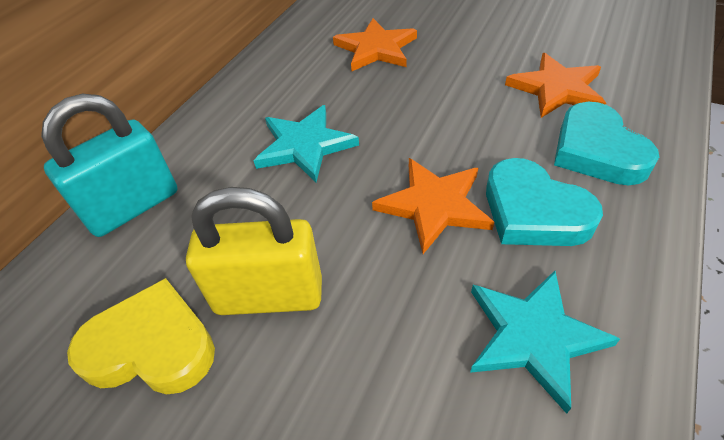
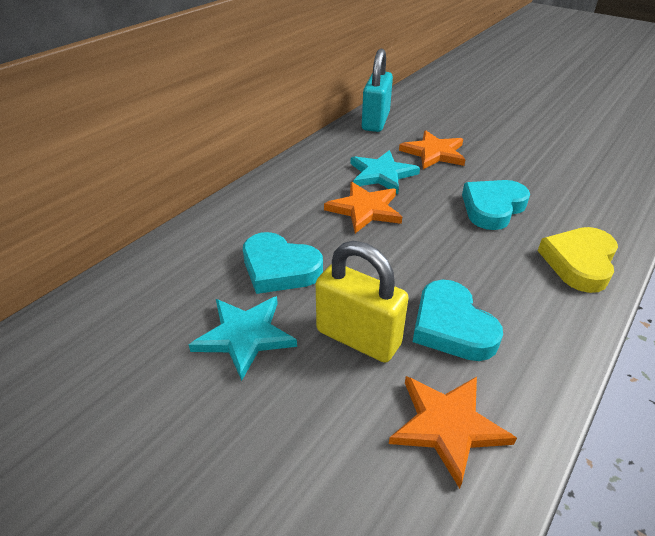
turquoise heart: 2 -> 3

